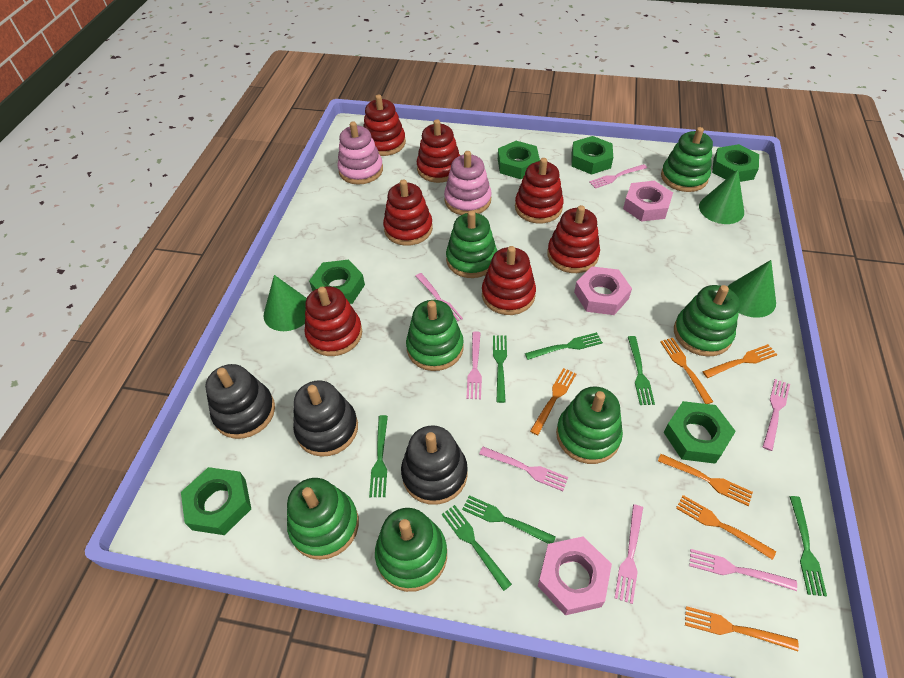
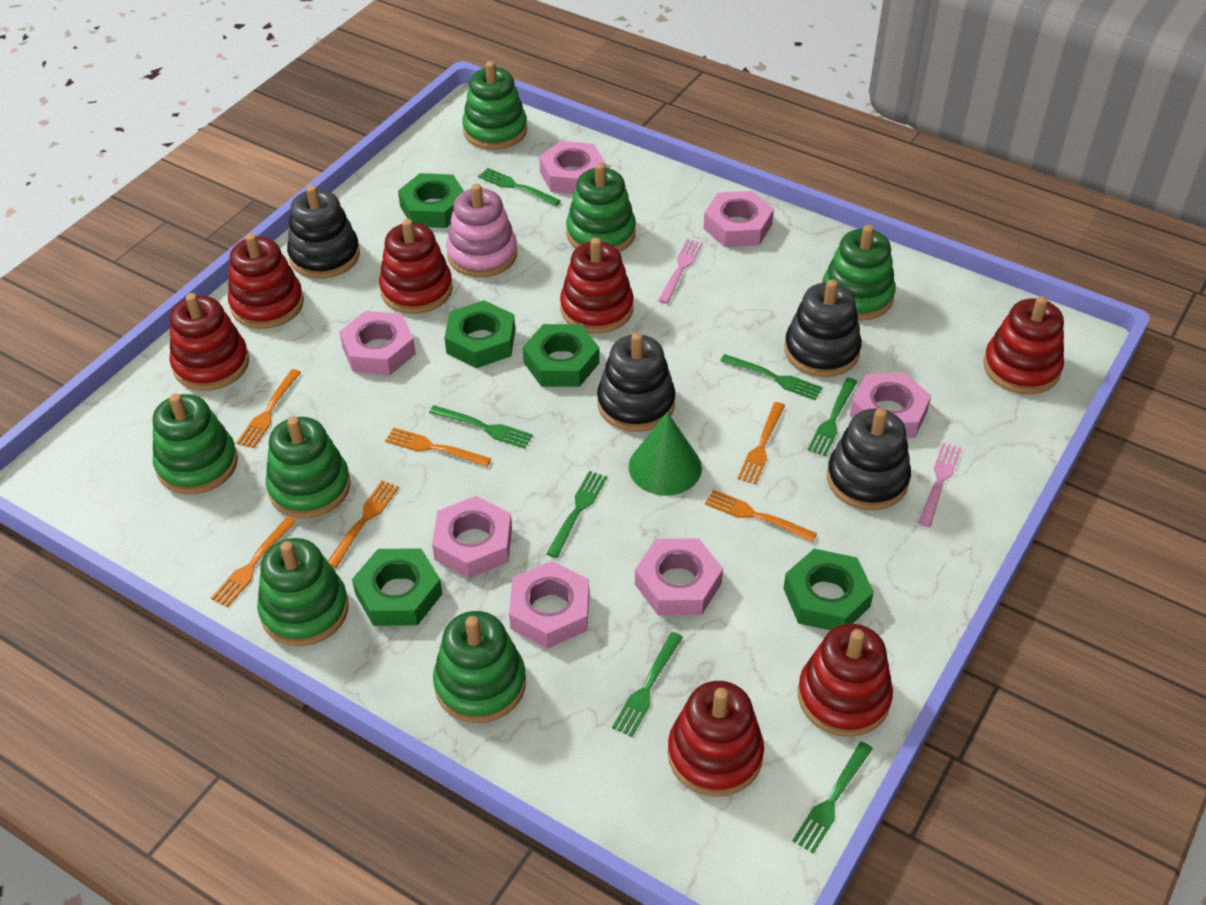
black stacking toy: 3 -> 4
green cone: 3 -> 1
green nut: 6 -> 5
pink fork: 7 -> 2
pink nut: 3 -> 7
pink stacking toy: 2 -> 1

